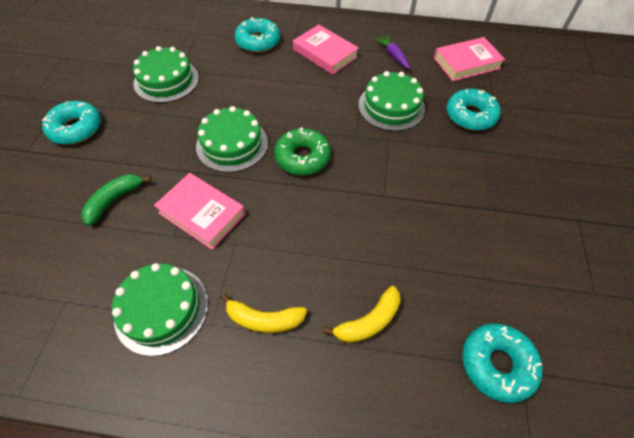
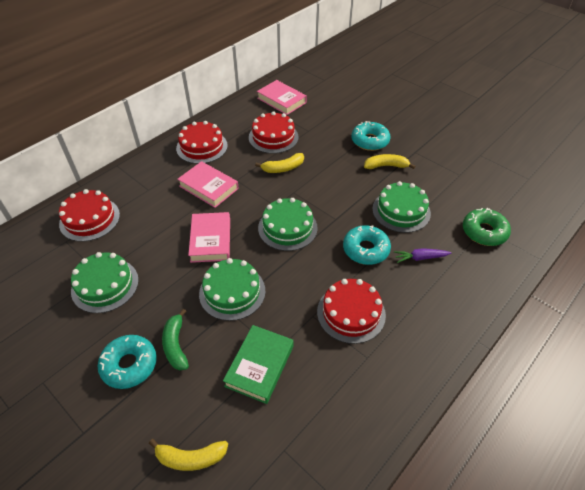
green book: 0 -> 1
red cake: 0 -> 4
turquoise donut: 4 -> 3
yellow banana: 2 -> 3

